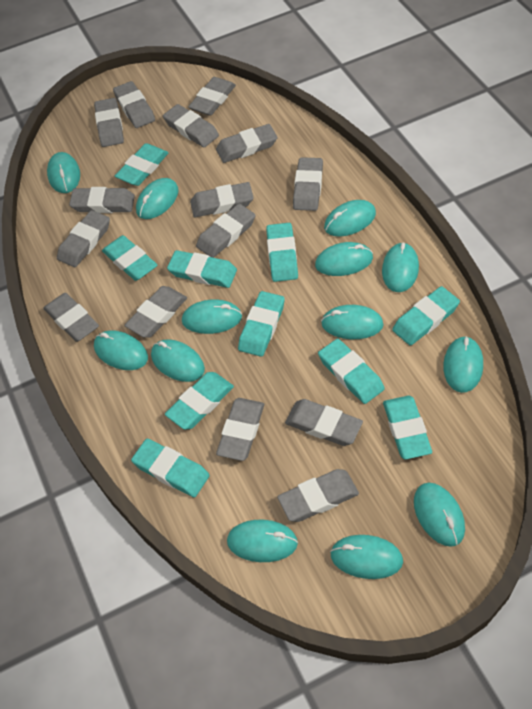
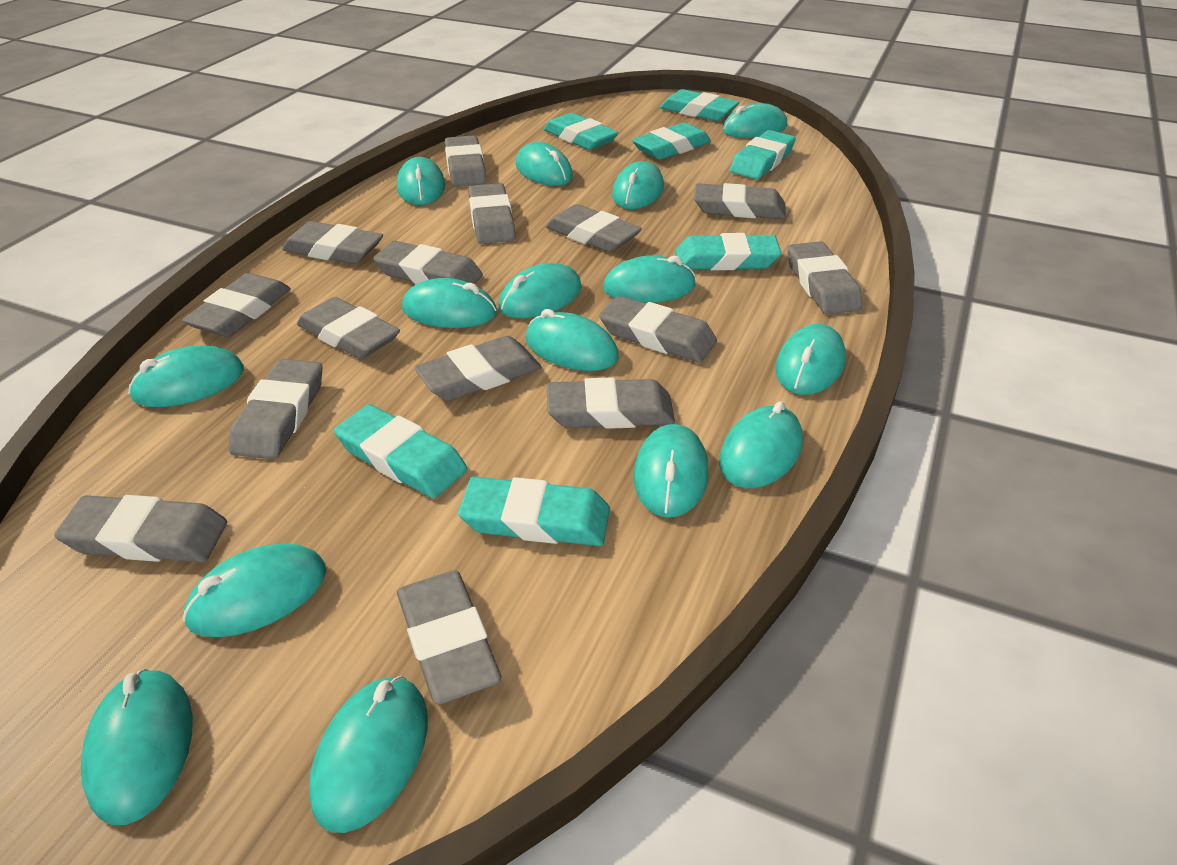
turquoise eraser: 10 -> 7
turquoise mouse: 13 -> 15

